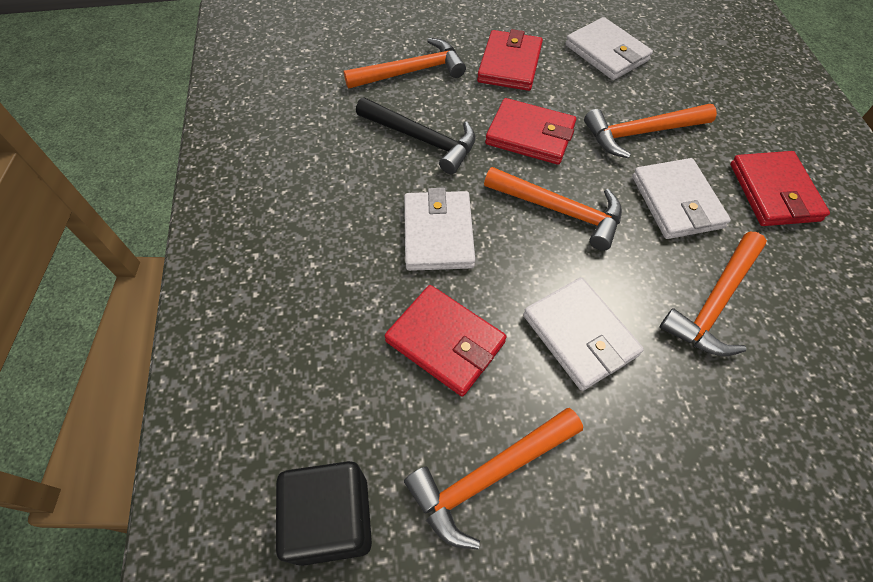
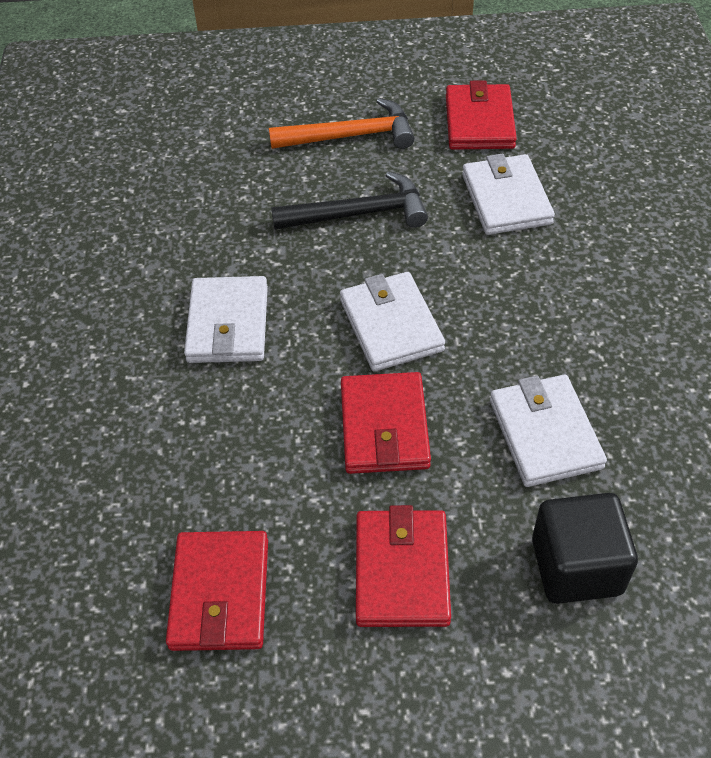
orange hammer: 5 -> 1

